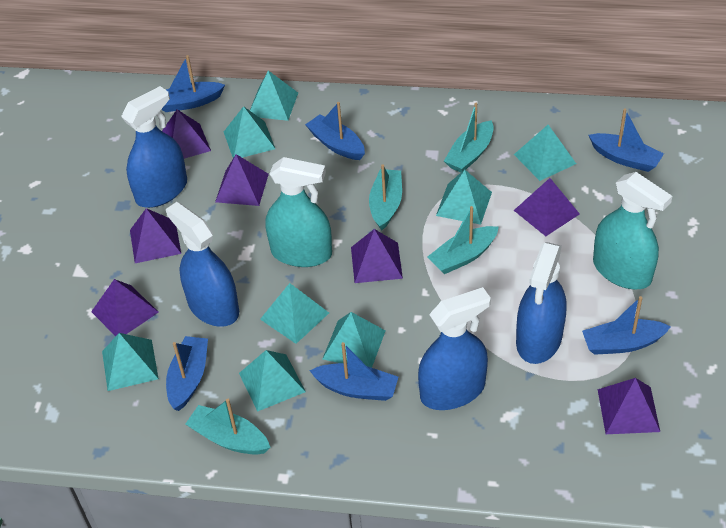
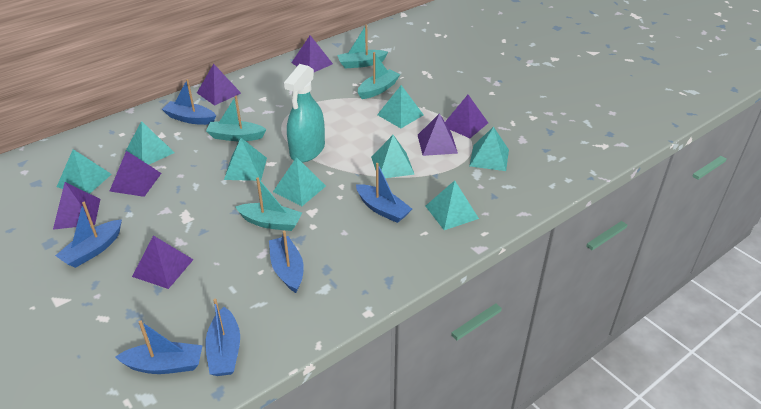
blue spray bottle: 4 -> 0
turquoise spray bottle: 2 -> 1

